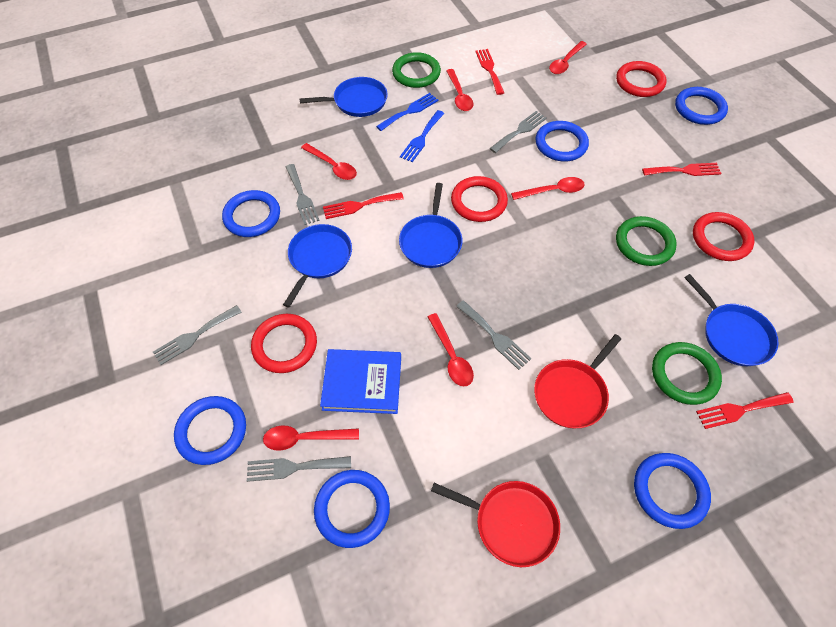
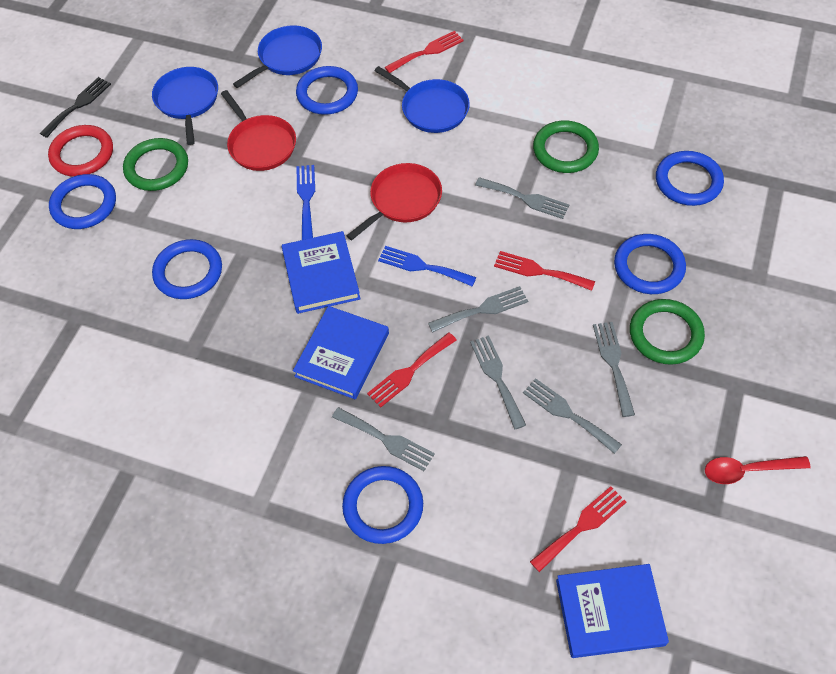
black fork: 0 -> 1
blue book: 1 -> 3
blue pan: 4 -> 3
grey fork: 5 -> 6
red ring: 4 -> 1
red spoon: 6 -> 1

